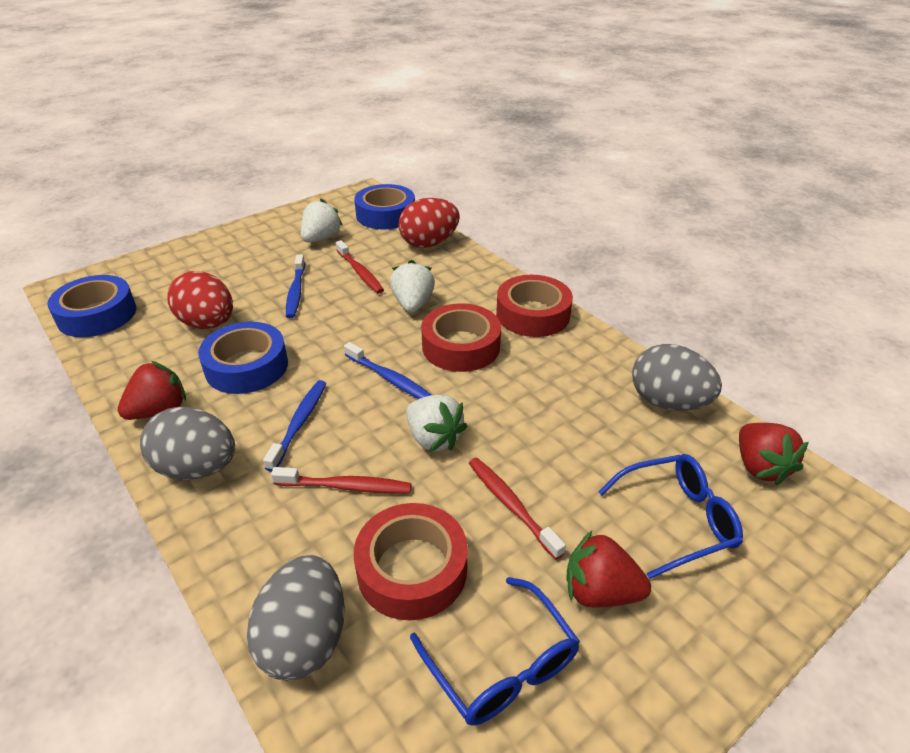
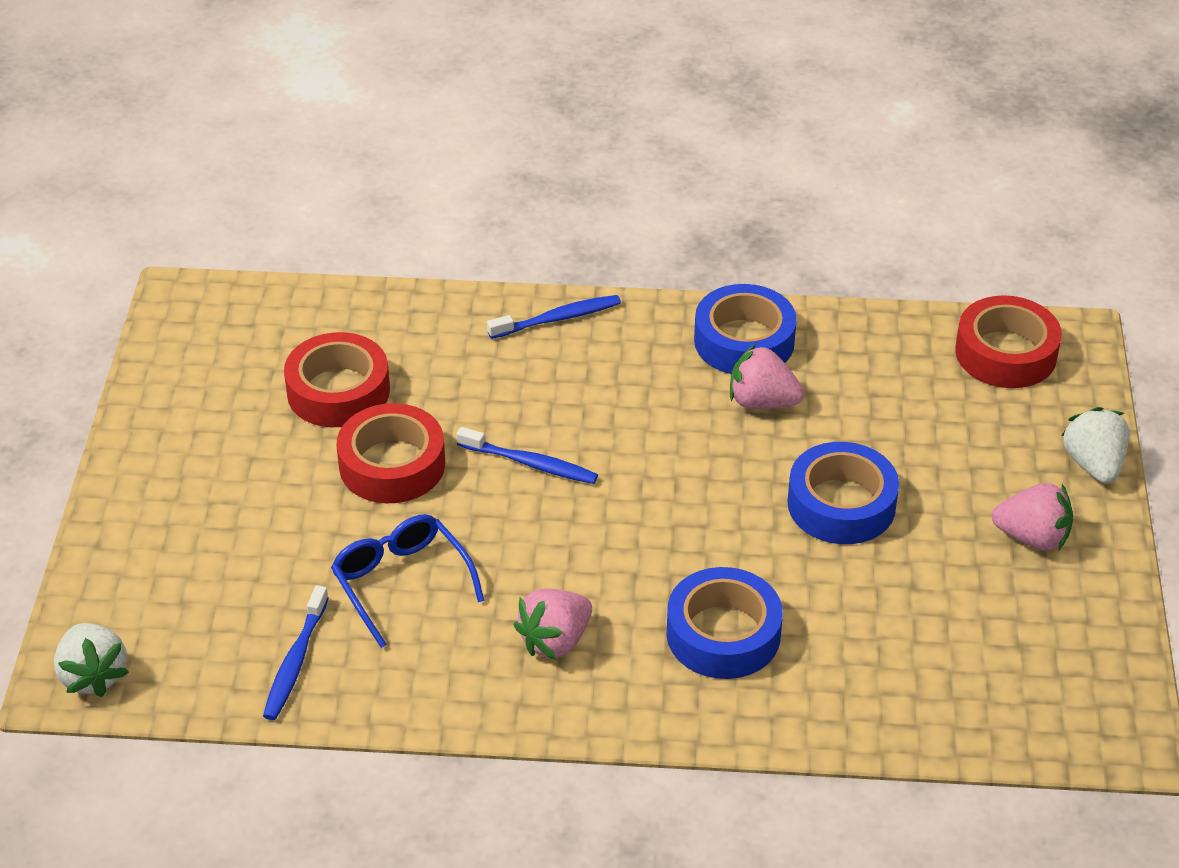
blue glasses: 2 -> 1
grey egg: 3 -> 0
pink strawberry: 0 -> 3
red egg: 2 -> 0
red strawberry: 3 -> 0
red toothbrush: 3 -> 0
white strawberry: 3 -> 2

